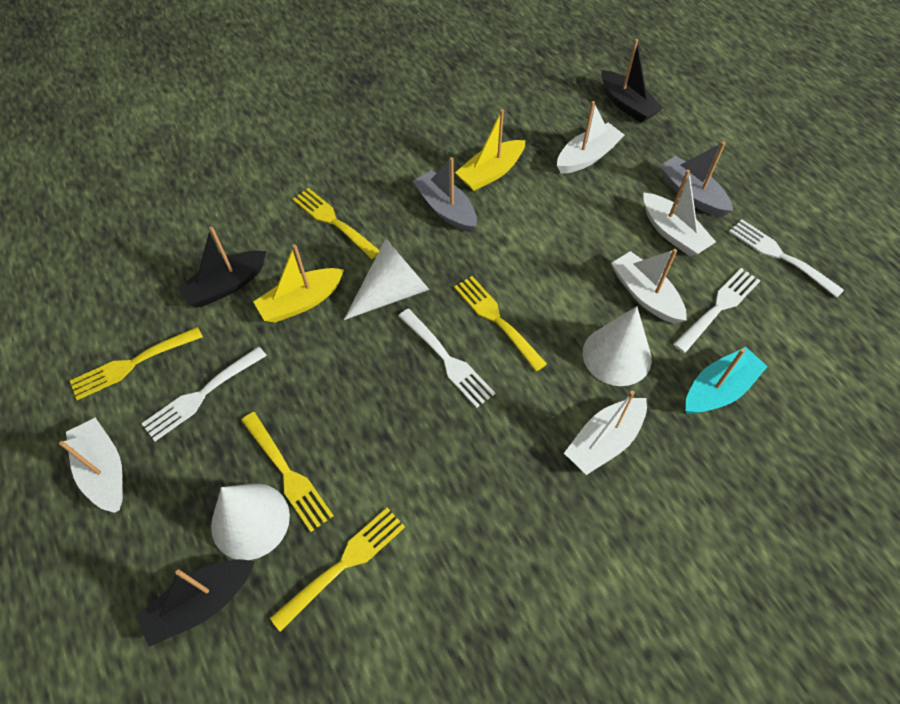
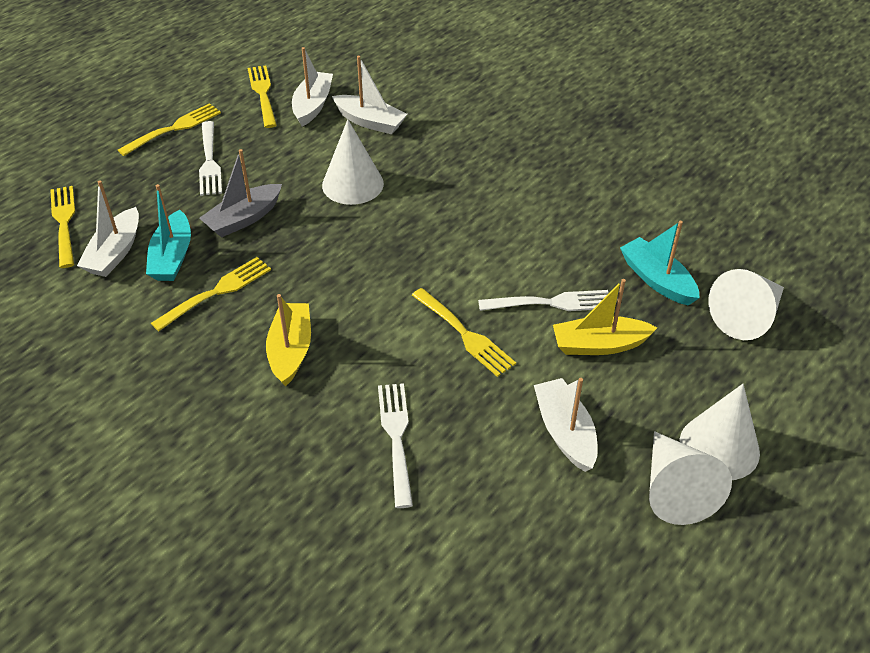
black boat: 3 -> 0
grey boat: 2 -> 1
turquoise boat: 1 -> 2
white boat: 5 -> 4
white cone: 3 -> 4
white fork: 4 -> 3

